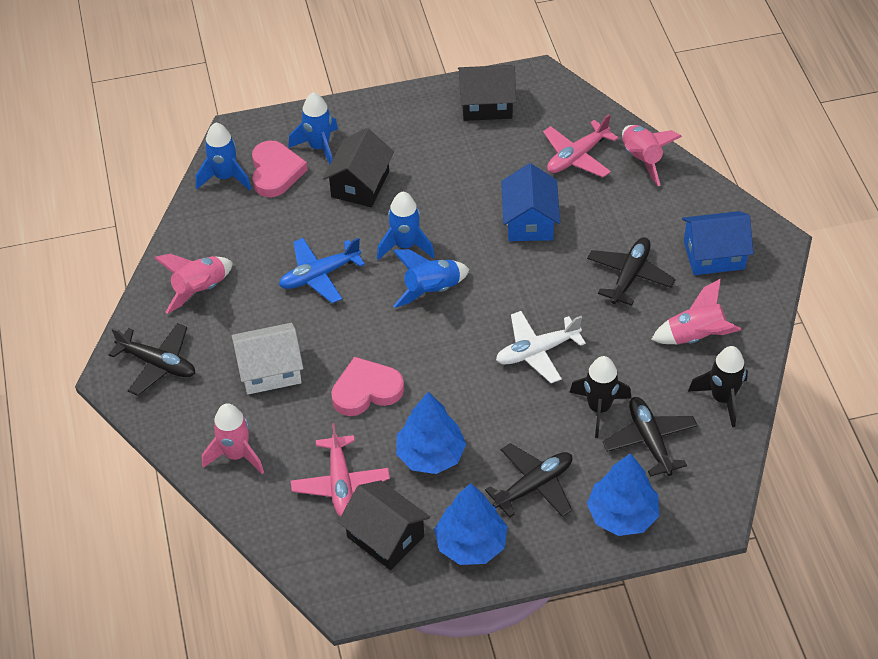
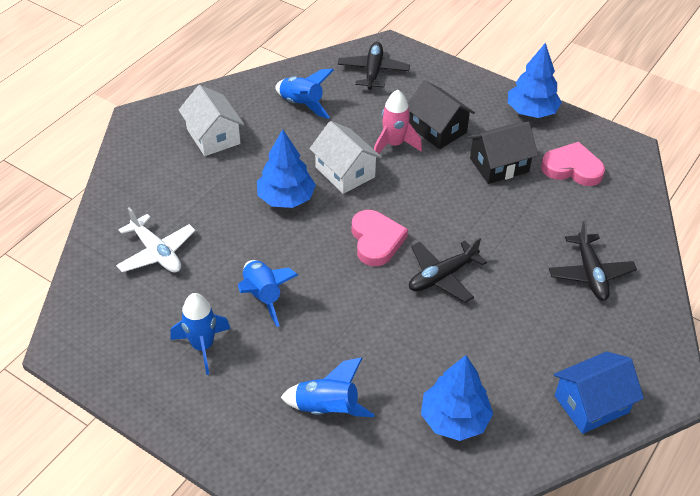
black house: 3 -> 2
black plane: 4 -> 3
black rocket: 2 -> 0
blue house: 2 -> 1
blue plane: 1 -> 0
pink plane: 2 -> 0
pink rocket: 4 -> 1
white house: 1 -> 2

